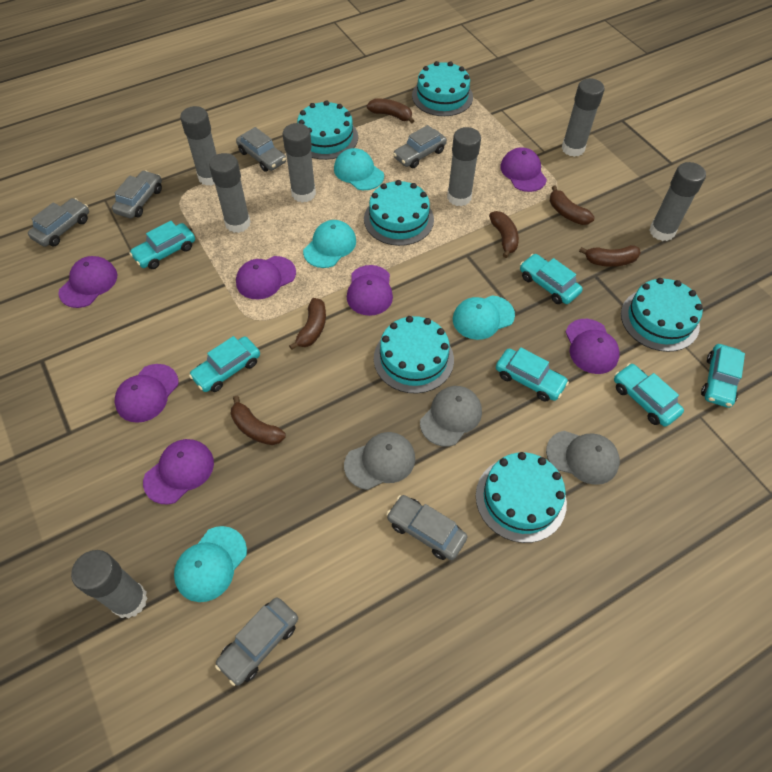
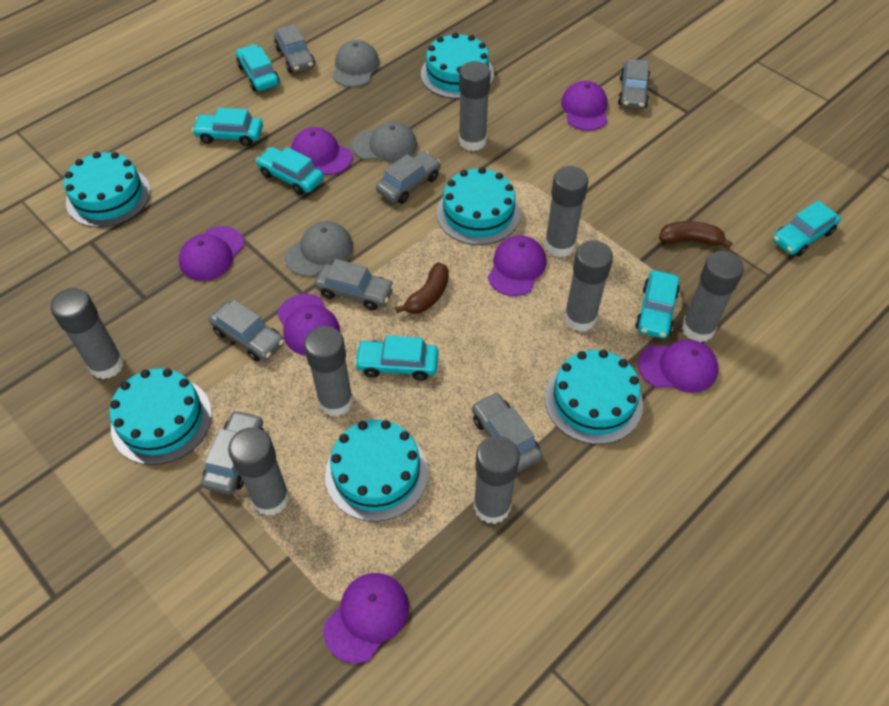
brown banana: 6 -> 2
grey car: 6 -> 7
grey glue stick: 7 -> 8
turquoise cap: 4 -> 0

